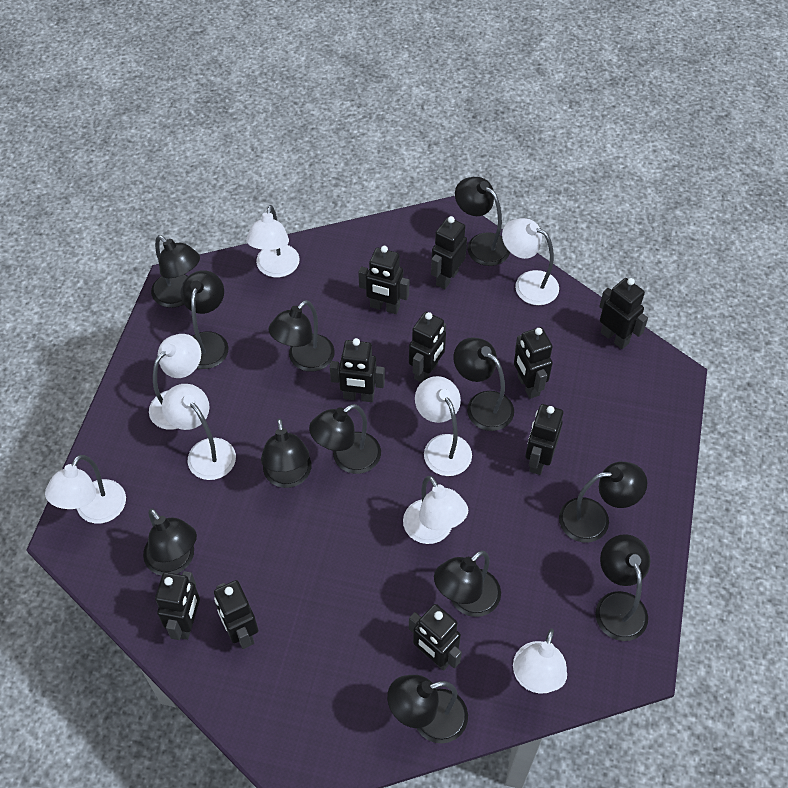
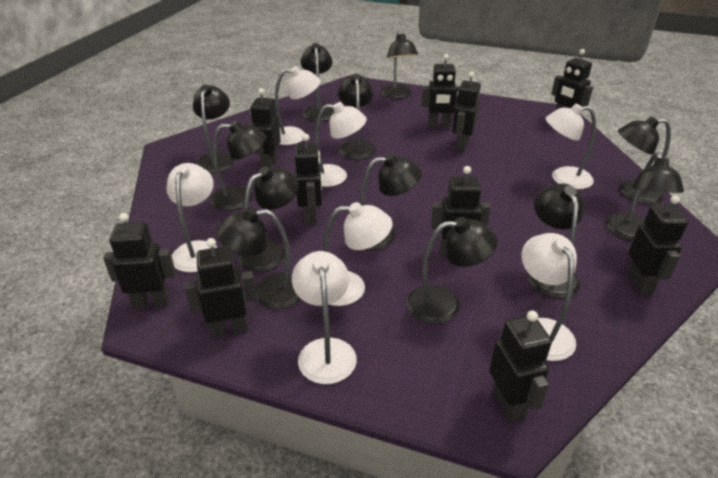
white lamp: 8 -> 7

